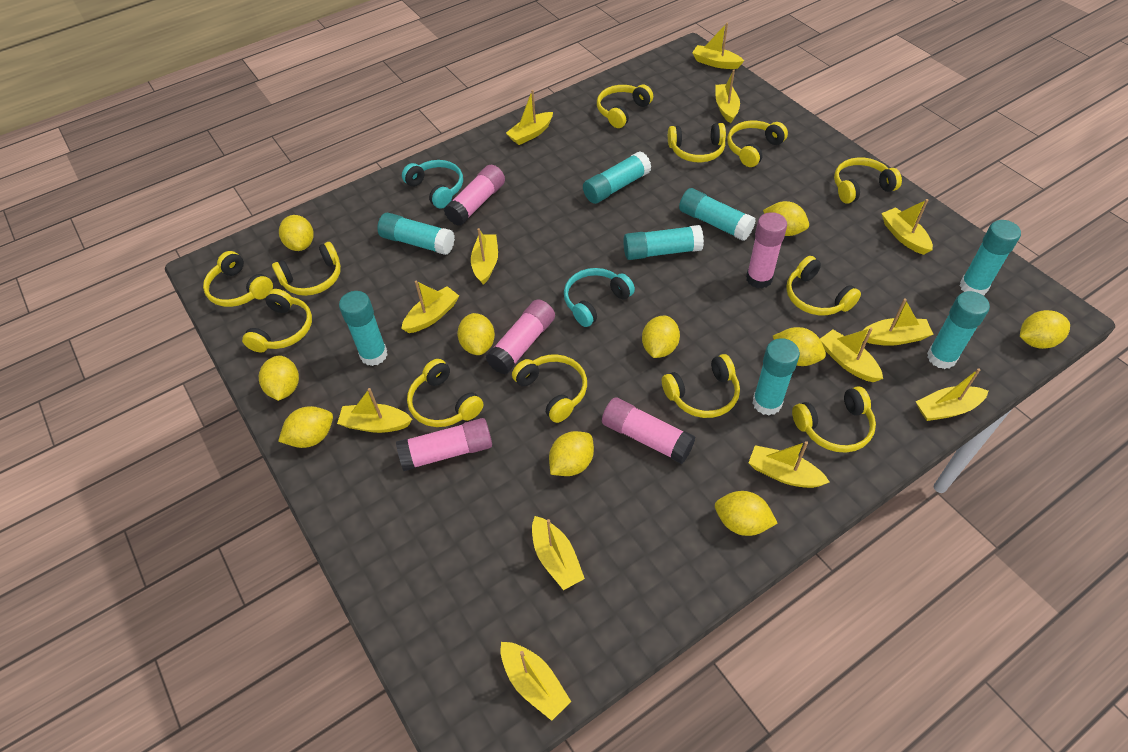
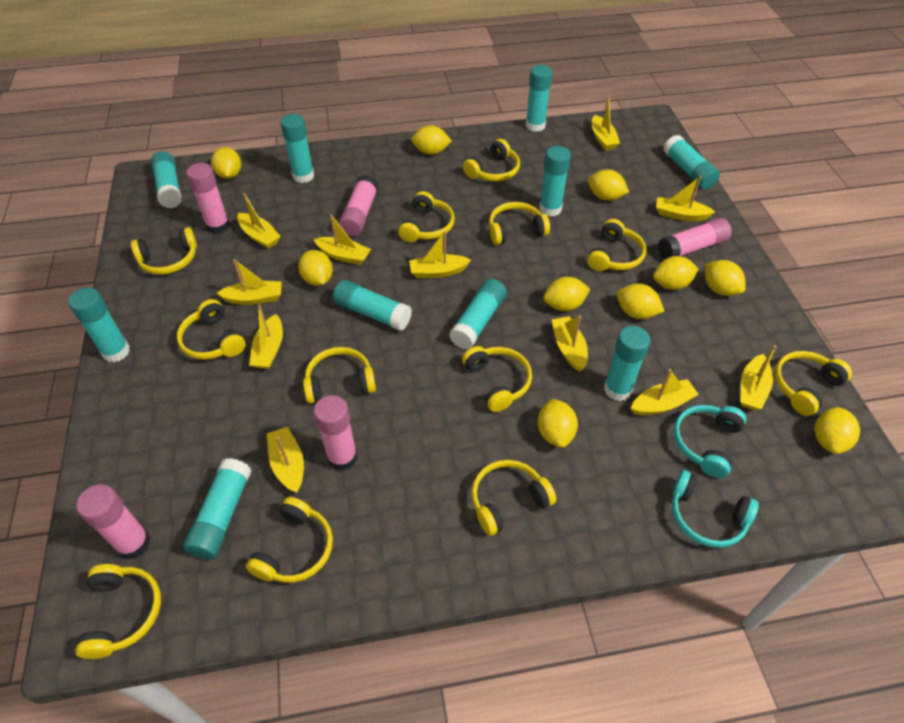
turquoise glue stick: 8 -> 10
yellow boat: 13 -> 11

